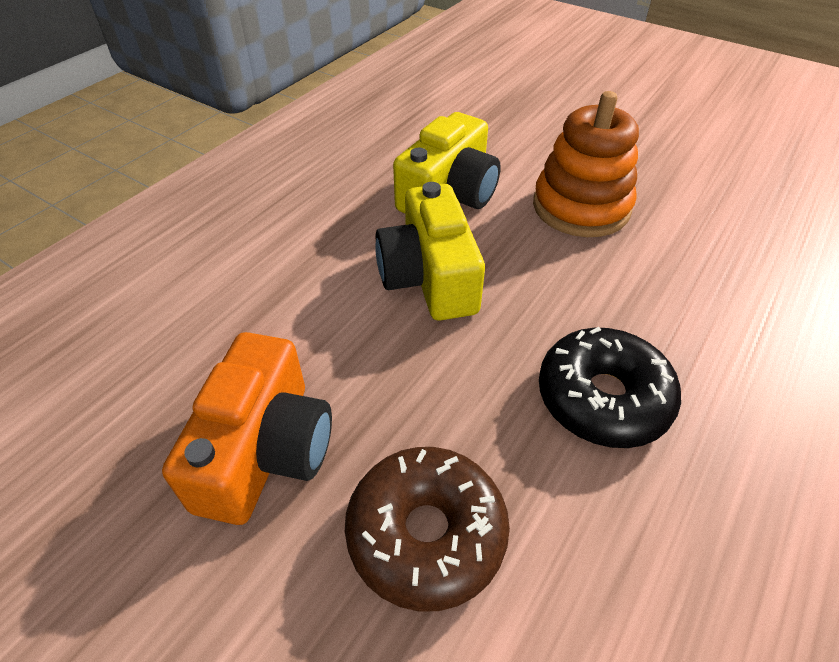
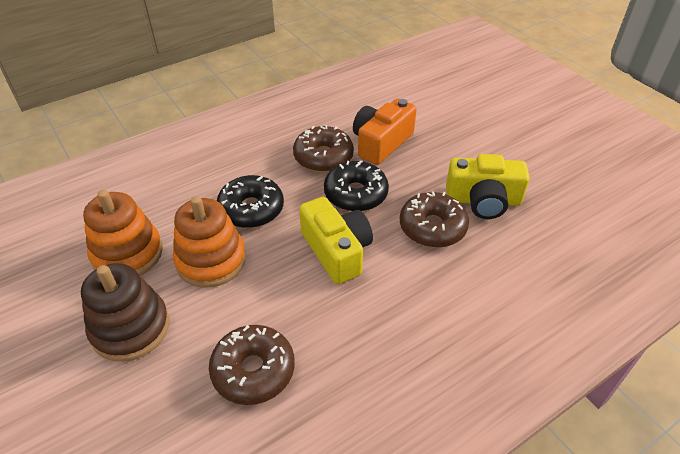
black donut: 1 -> 2
brown donut: 1 -> 3
brown stacking toy: 0 -> 1
orange stacking toy: 1 -> 2

